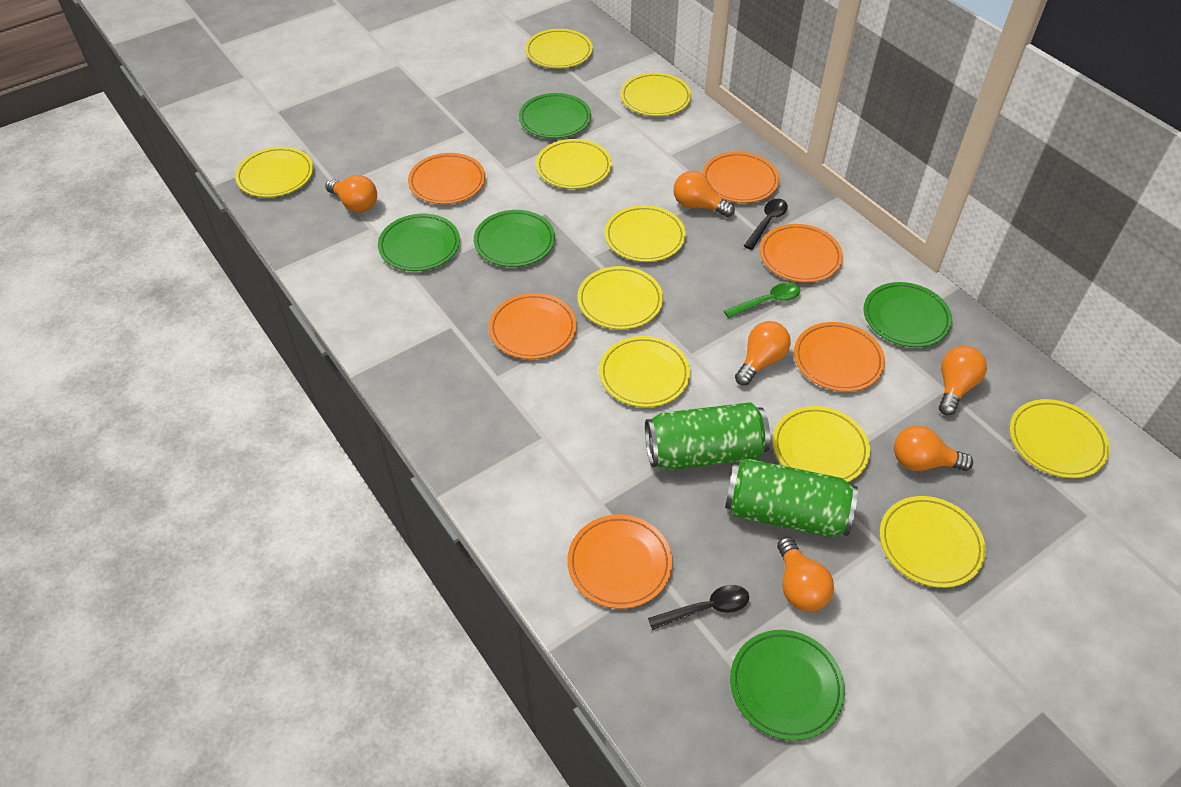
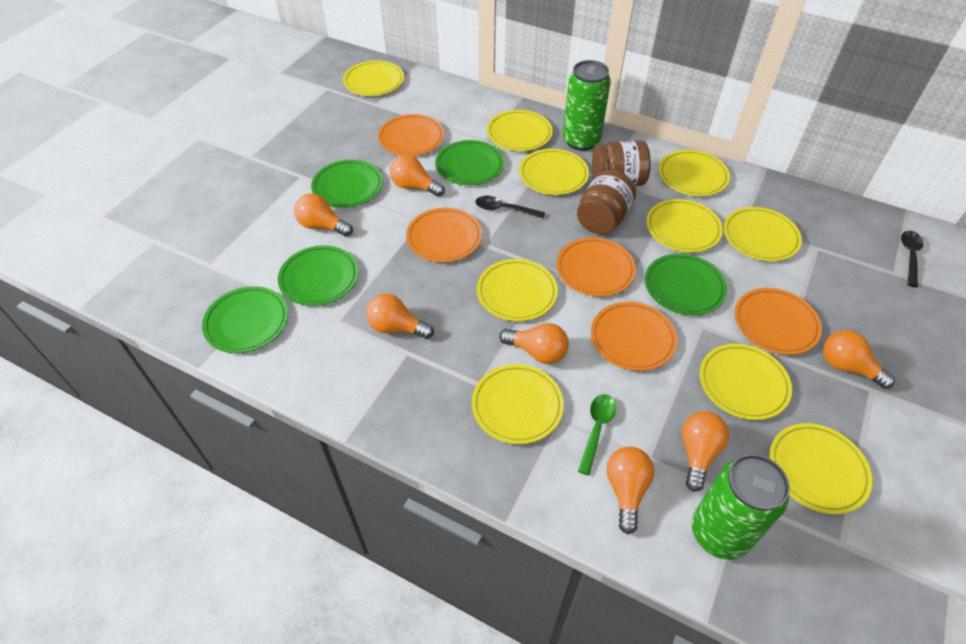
brown jar: 0 -> 2
orange light bulb: 6 -> 7
orange plate: 6 -> 5

